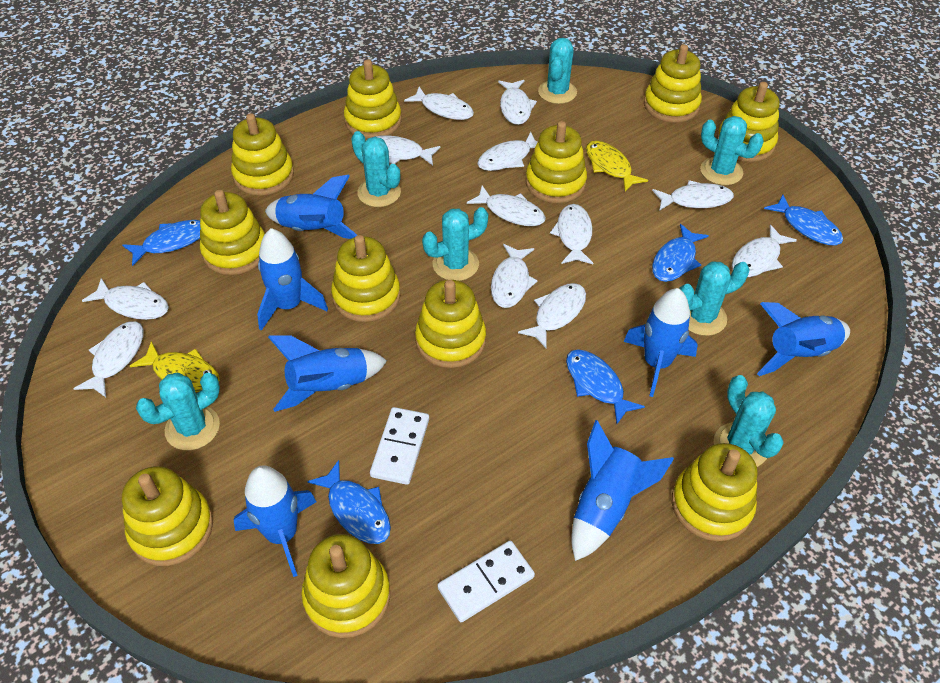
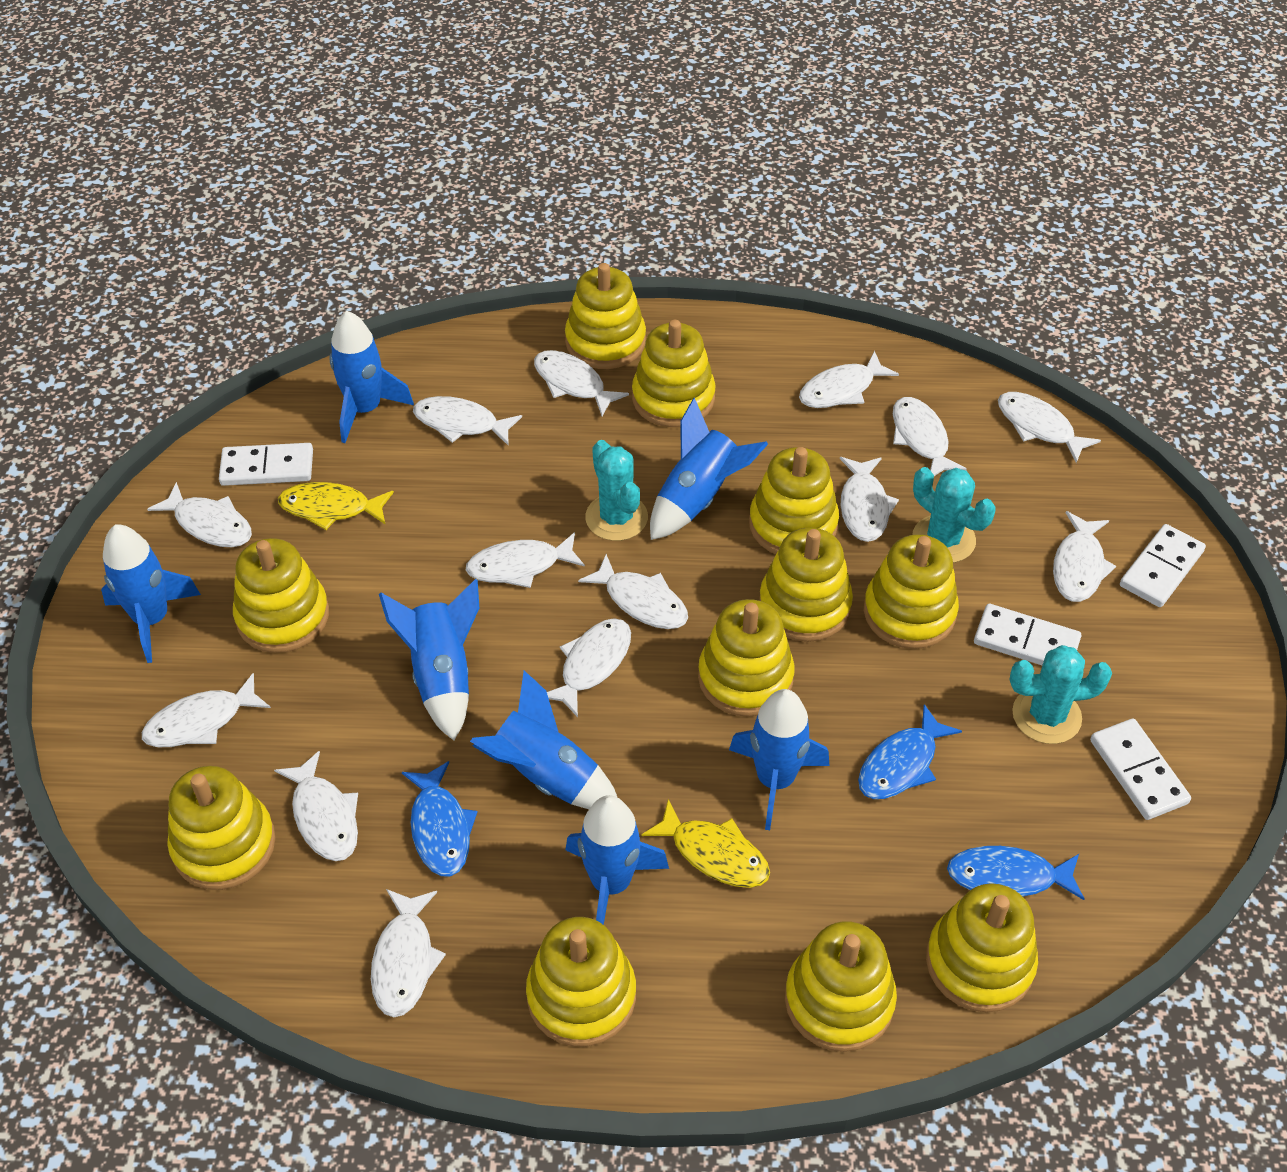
blue fish: 5 -> 3
turquoise cactus: 7 -> 3
white domino: 2 -> 4
white fish: 12 -> 14

